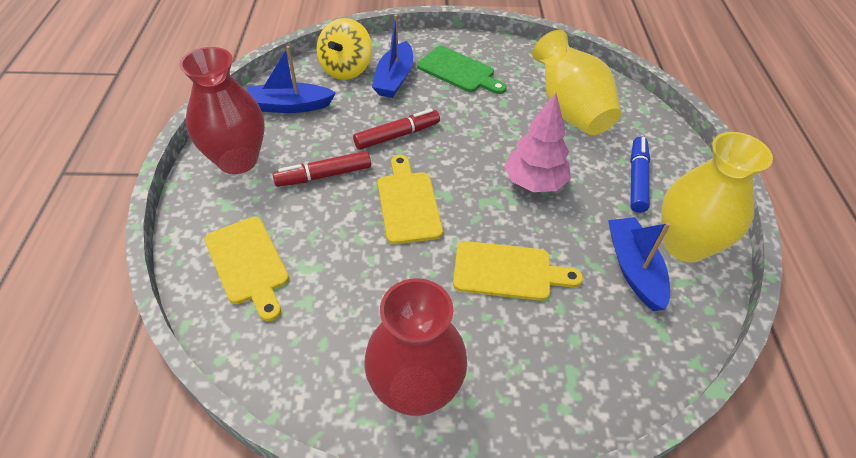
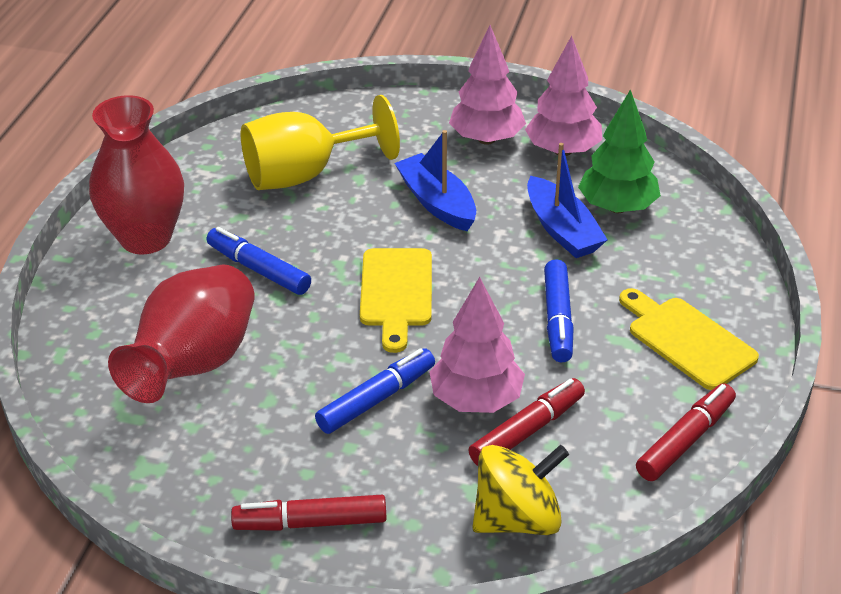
blue boat: 3 -> 2
blue marker: 1 -> 3
green cutting board: 1 -> 0
green tree: 0 -> 1
pink tree: 1 -> 3
red marker: 2 -> 3
yellow cutting board: 3 -> 2
yellow goblet: 0 -> 1
yellow vase: 2 -> 0

